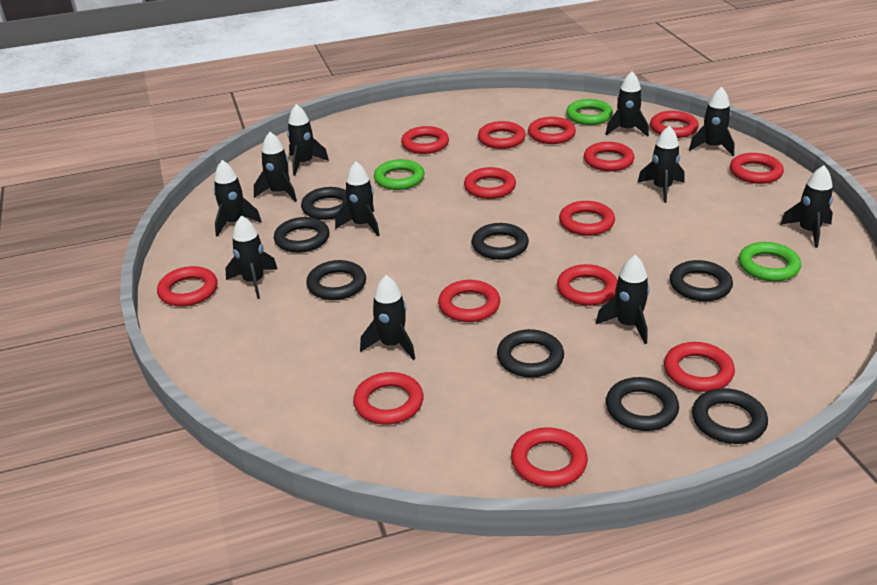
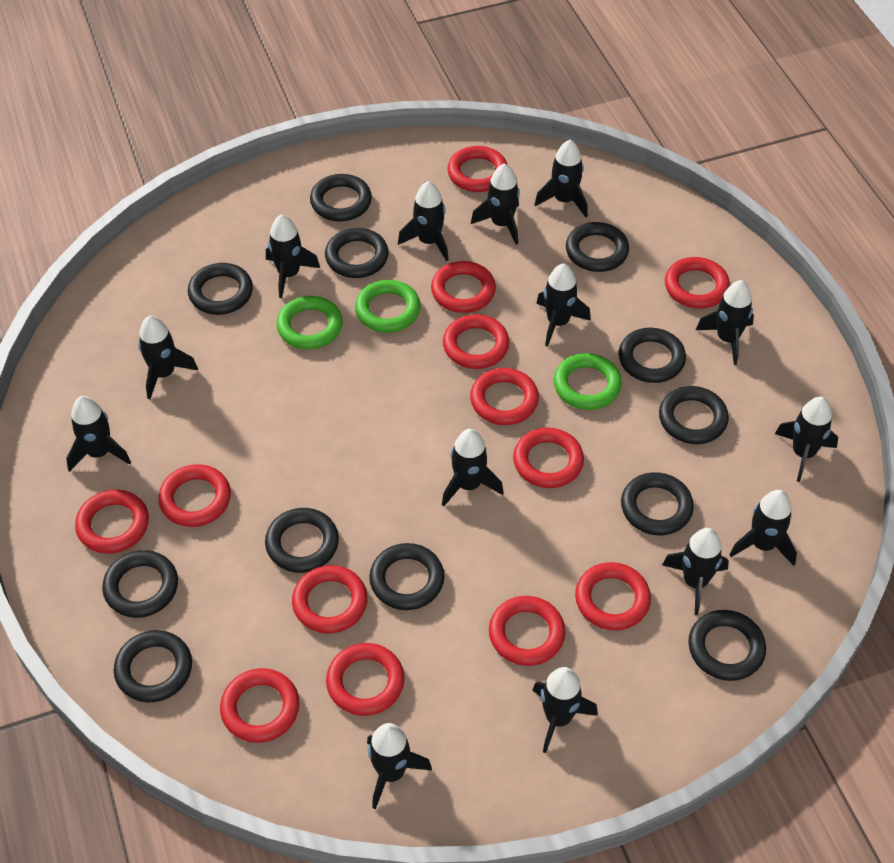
black ring: 8 -> 12
black rocket: 11 -> 14
red ring: 14 -> 13

